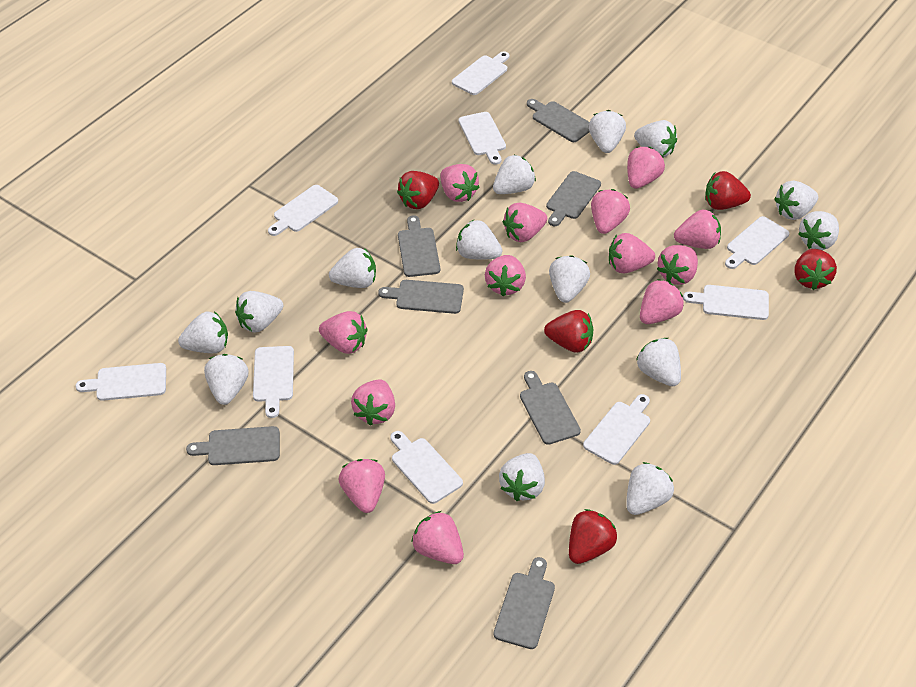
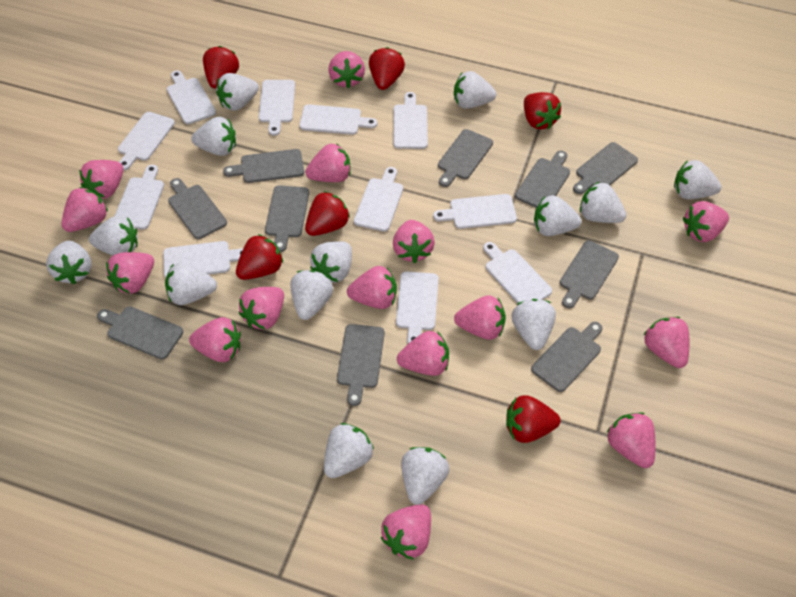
grey cutting board: 7 -> 10
pink strawberry: 13 -> 15
red strawberry: 5 -> 6
white cutting board: 9 -> 11

